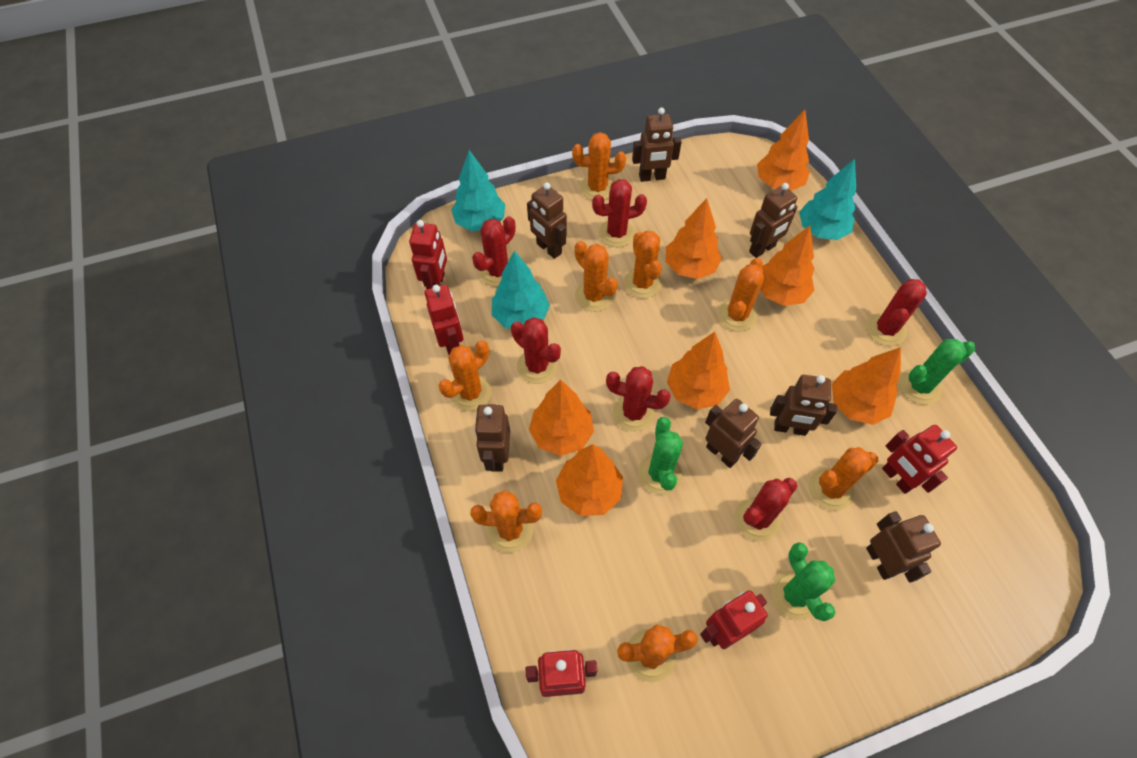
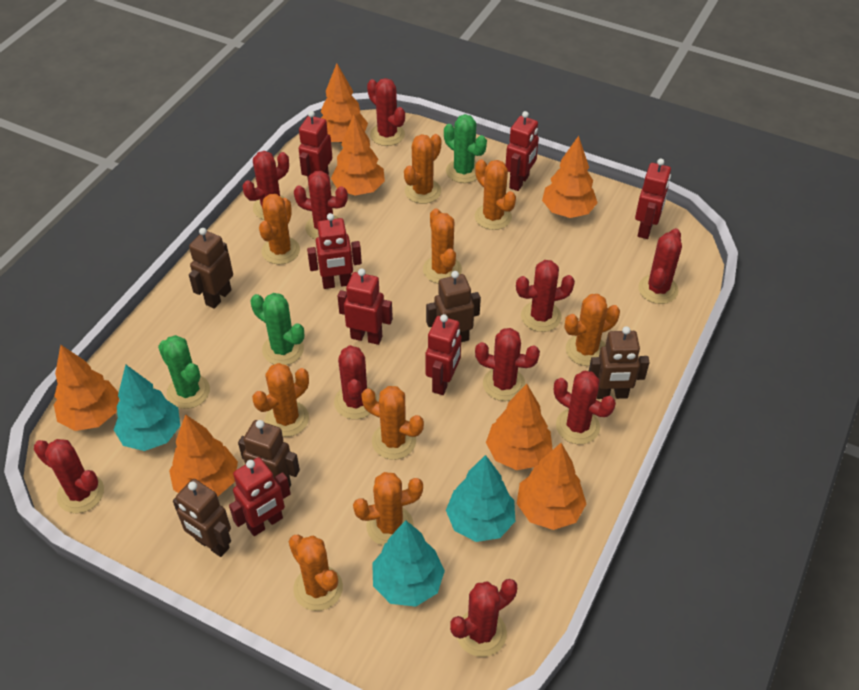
brown robot: 7 -> 5
orange cactus: 8 -> 9
red cactus: 6 -> 10
red robot: 5 -> 7

